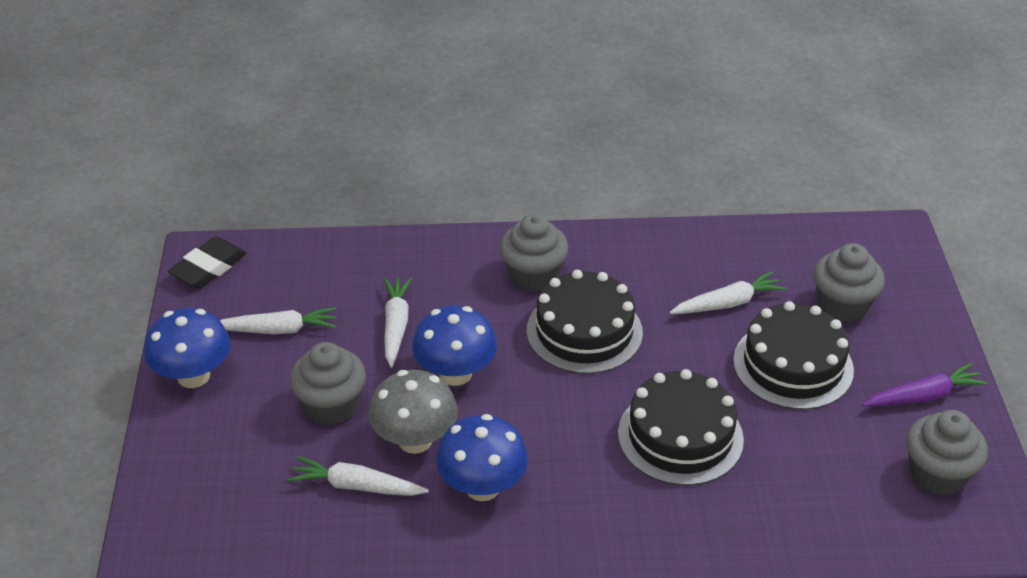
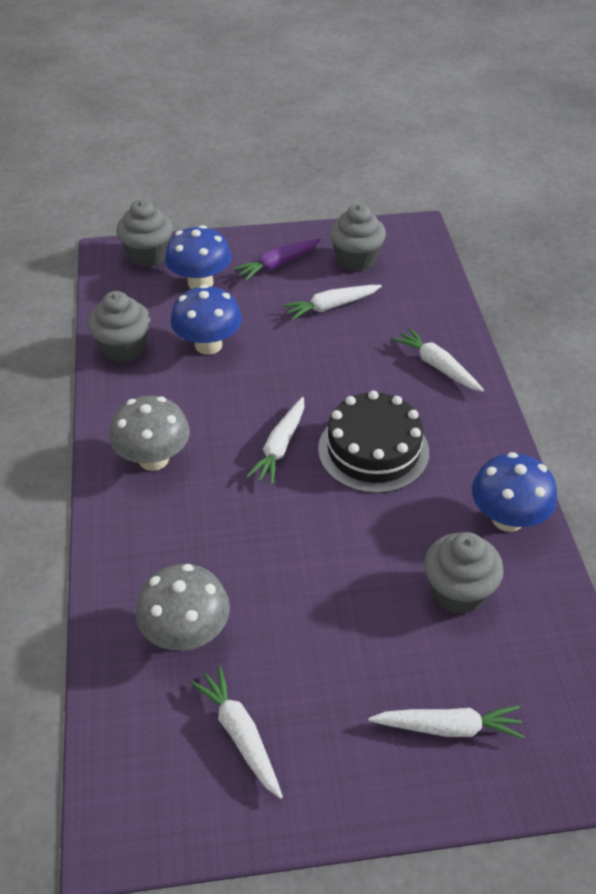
black cake: 3 -> 1
black eraser: 1 -> 0
grey mushroom: 1 -> 2
white carrot: 4 -> 5

